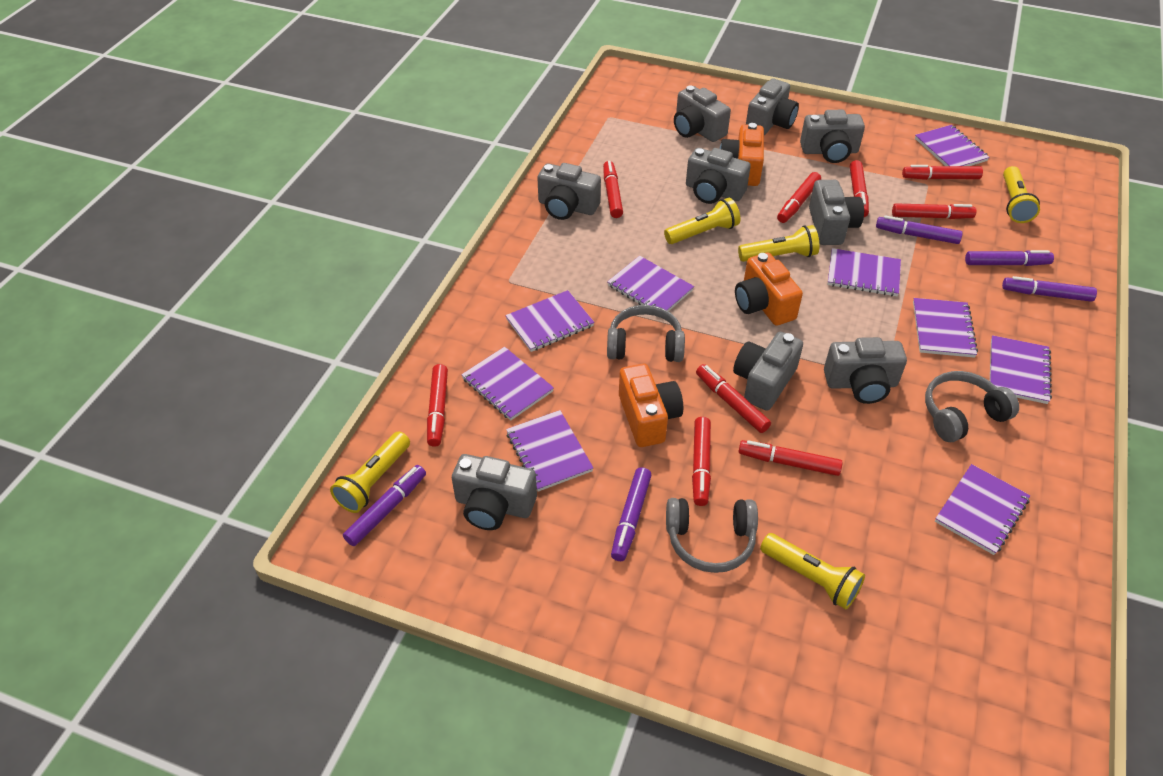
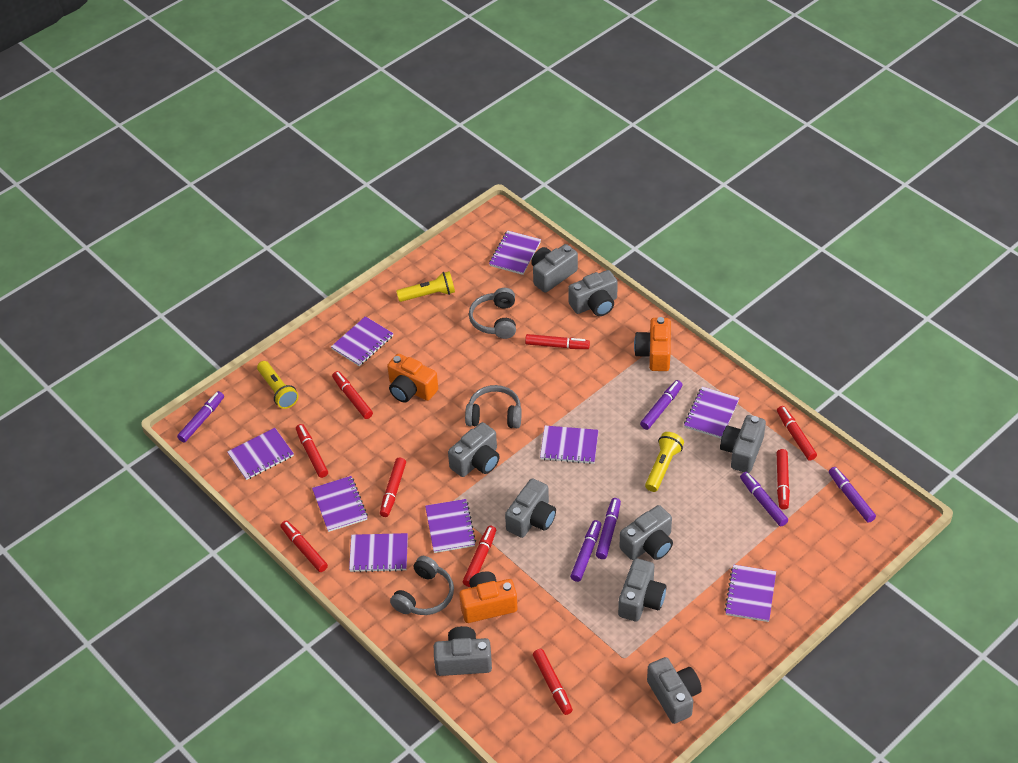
purple marker: 5 -> 6
yellow flashlight: 5 -> 3

